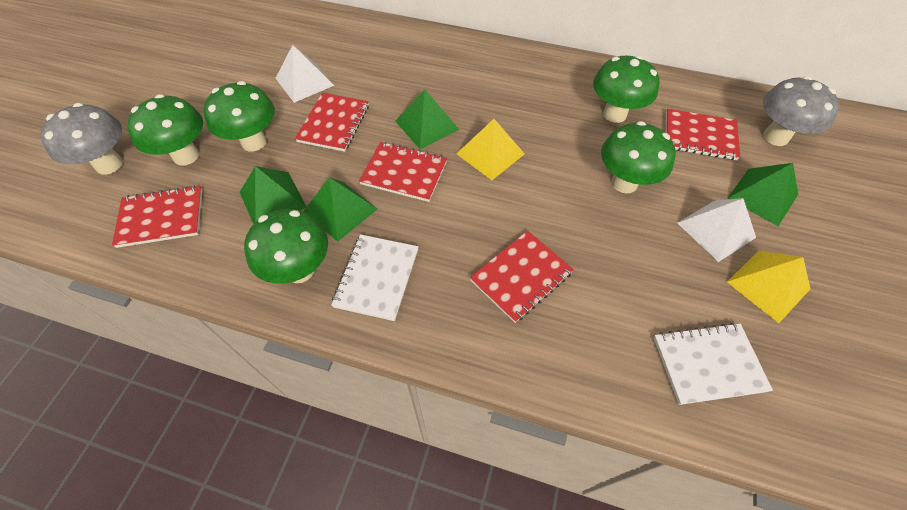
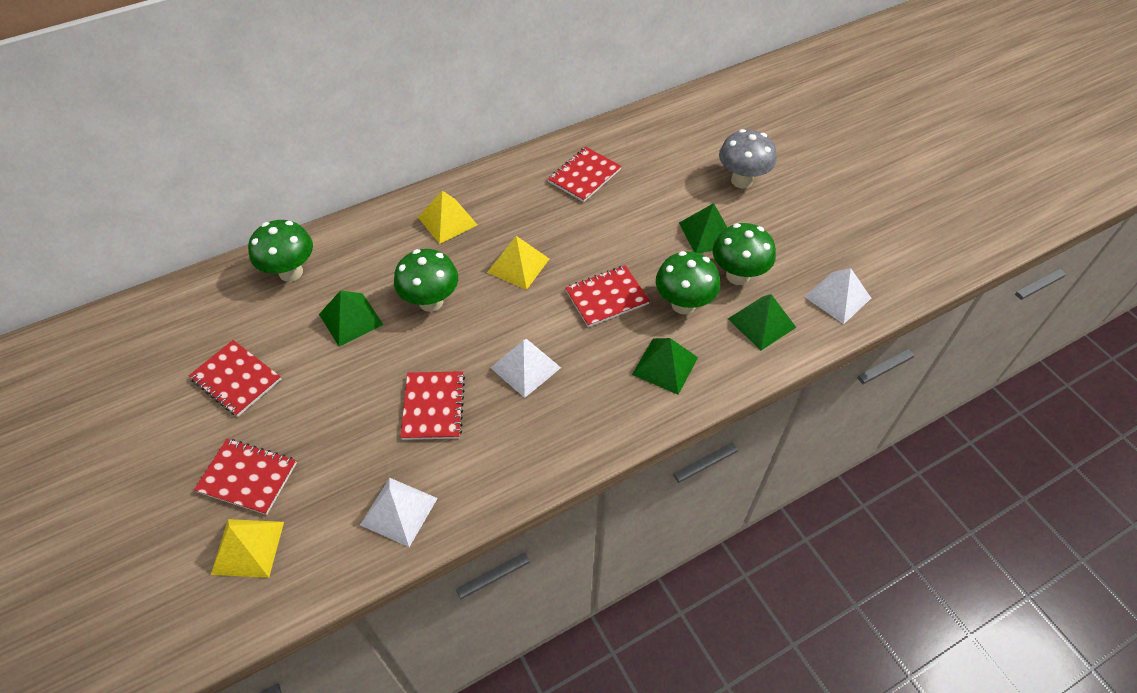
green mushroom: 5 -> 4
grey mushroom: 2 -> 1
white notebook: 2 -> 0
white pyramid: 2 -> 3
yellow pyramid: 2 -> 3

